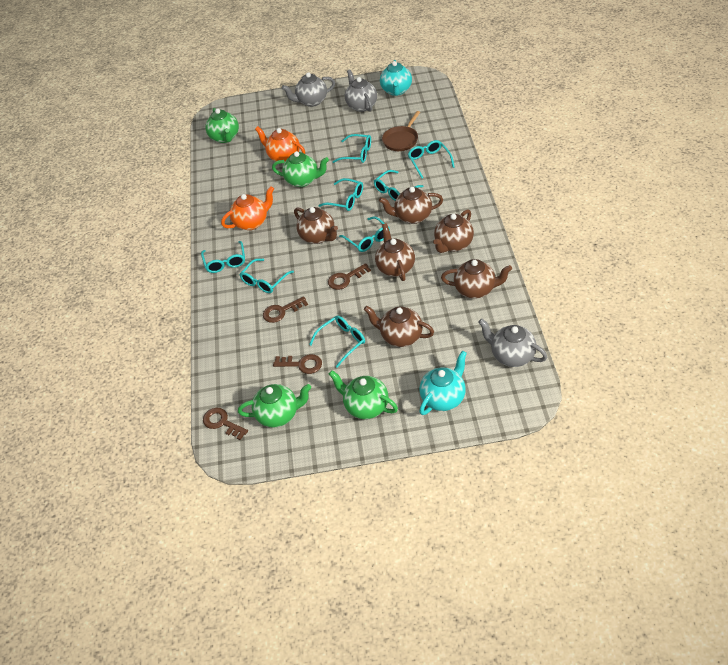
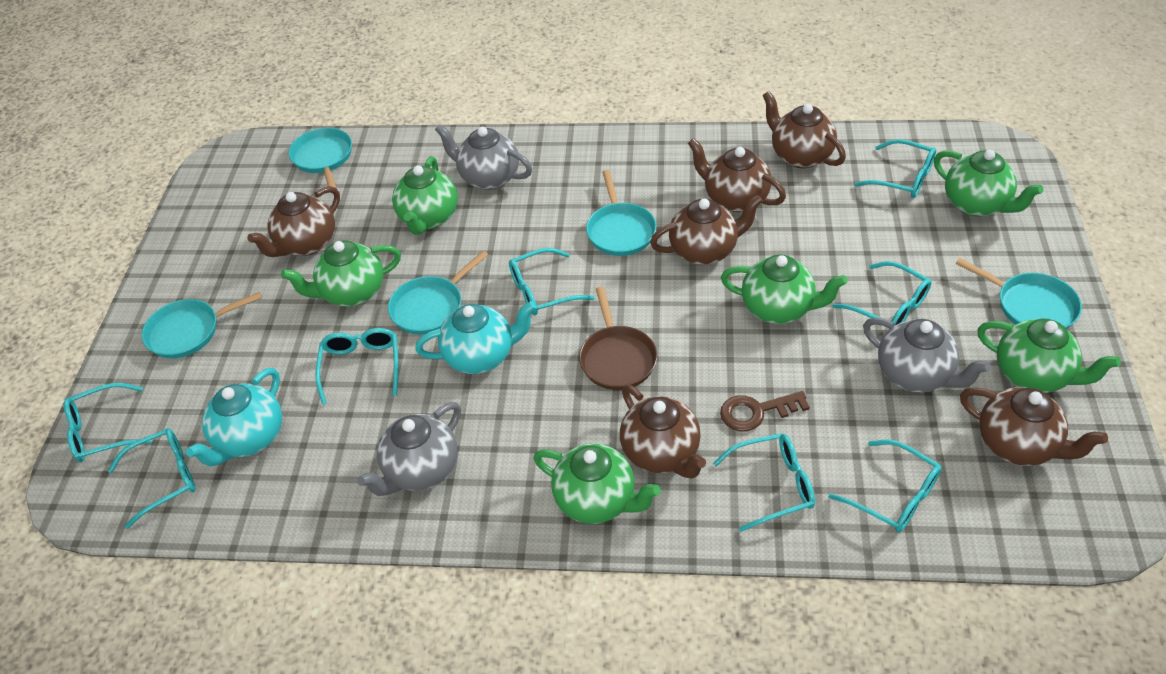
brown key: 4 -> 1
green teapot: 4 -> 6
orange teapot: 2 -> 0
turquoise pan: 0 -> 5

